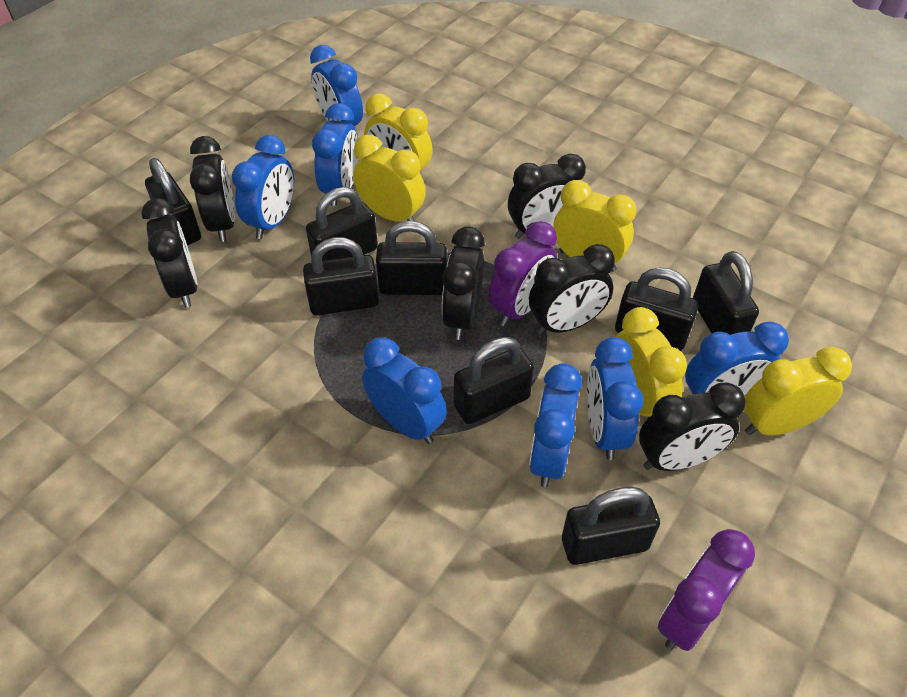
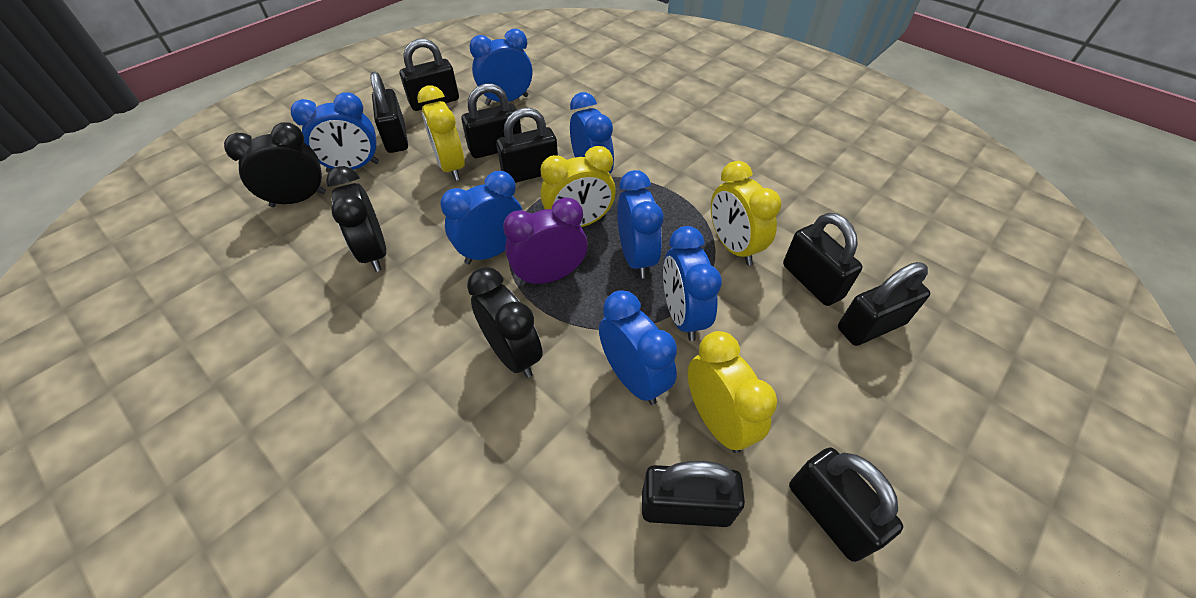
black clock: 6 -> 3
purple clock: 2 -> 1
yellow clock: 5 -> 4

